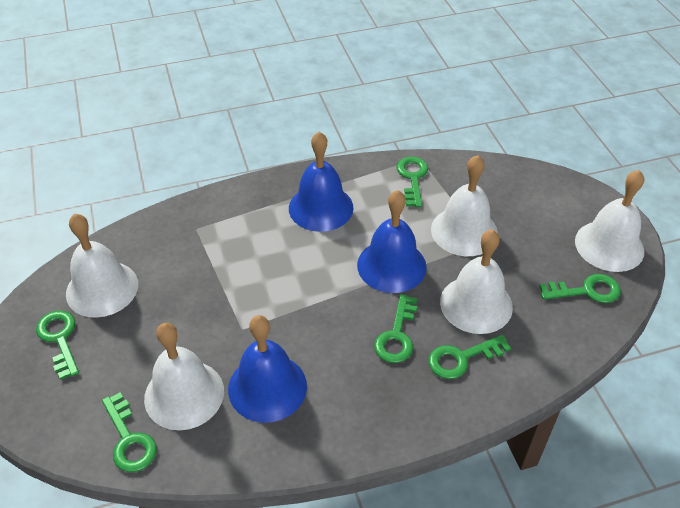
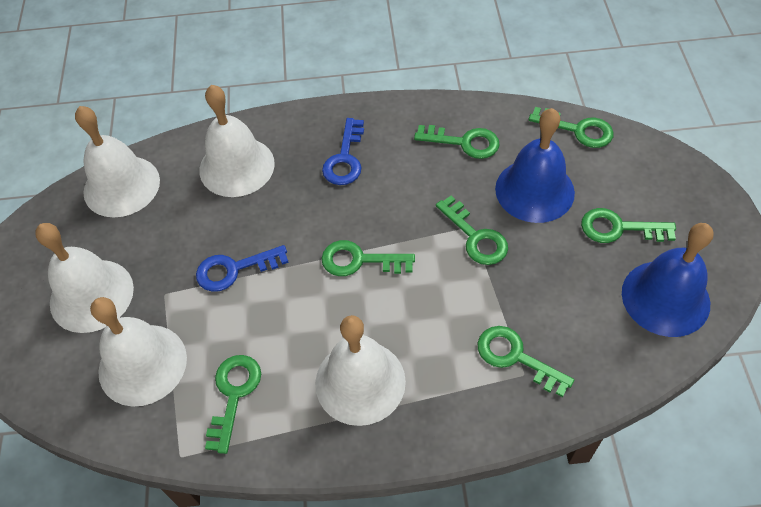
blue bell: 3 -> 2
blue key: 0 -> 2
green key: 6 -> 7

